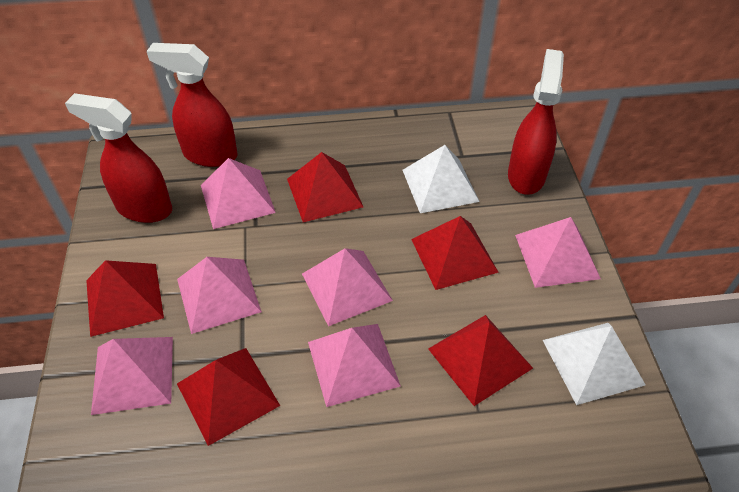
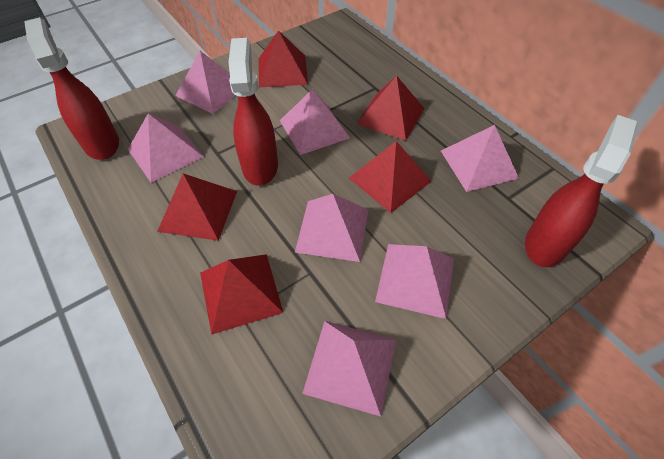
pink pyramid: 6 -> 7
white pyramid: 2 -> 0

